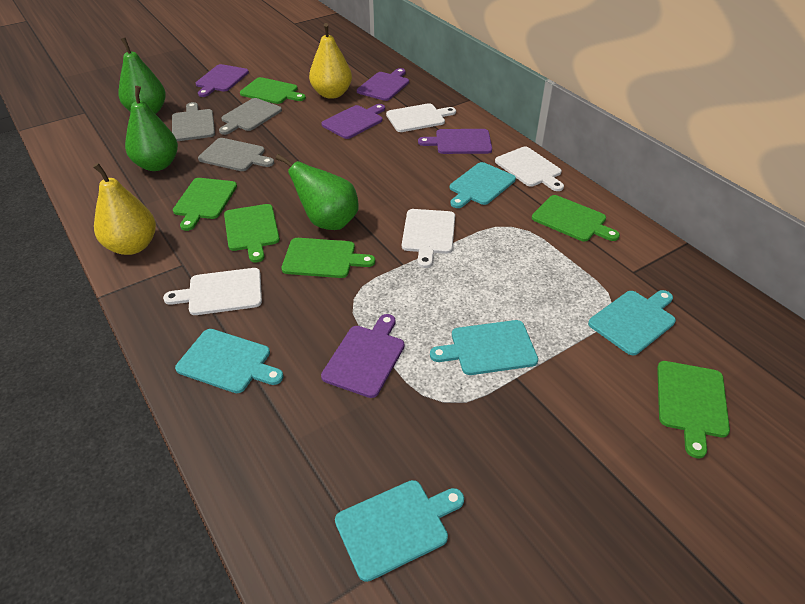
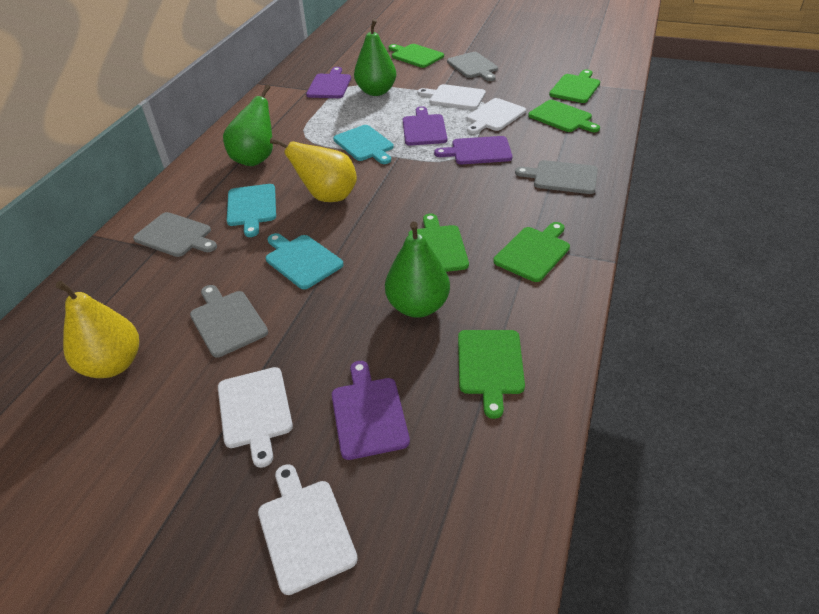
grey cutting board: 3 -> 4
purple cutting board: 5 -> 4
turquoise cutting board: 5 -> 3

